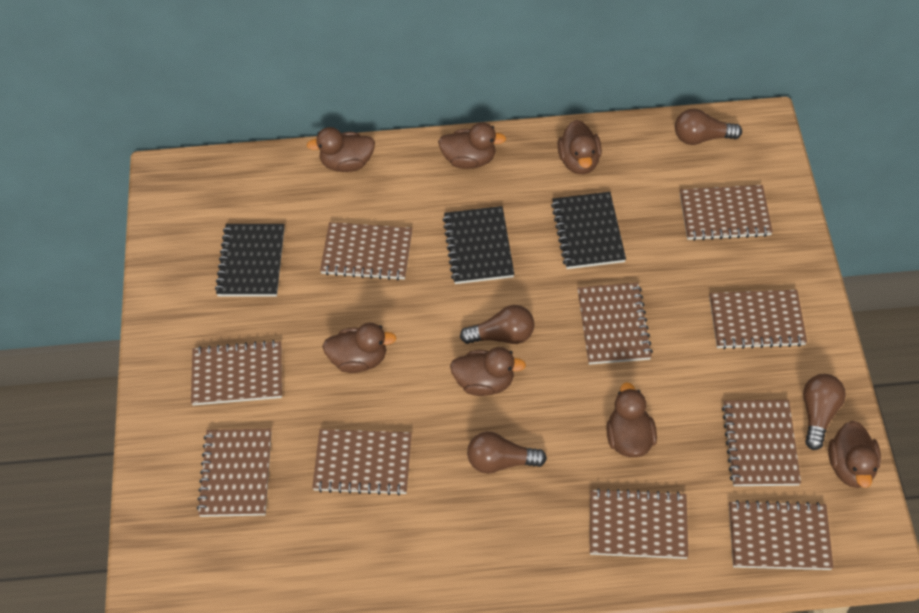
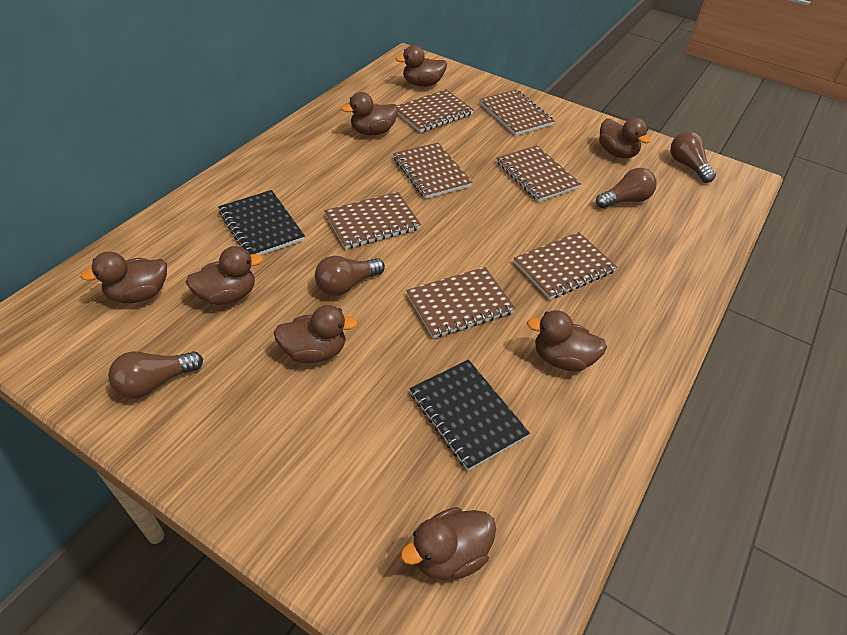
black notebook: 3 -> 2
brown duck: 7 -> 8
brown notebook: 10 -> 7

